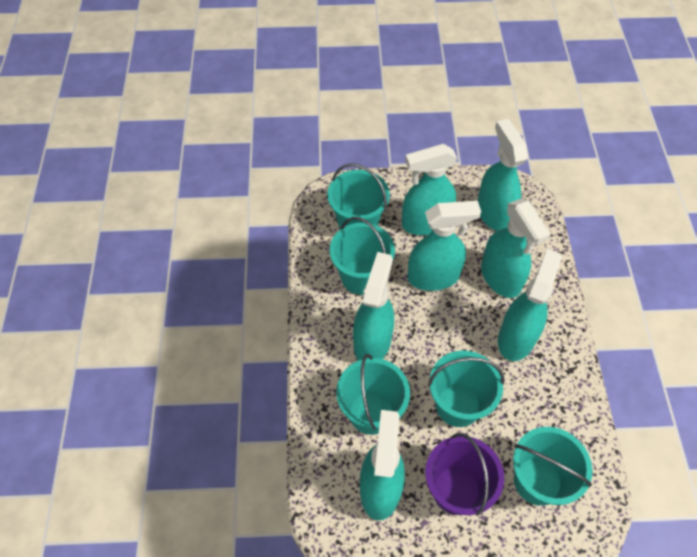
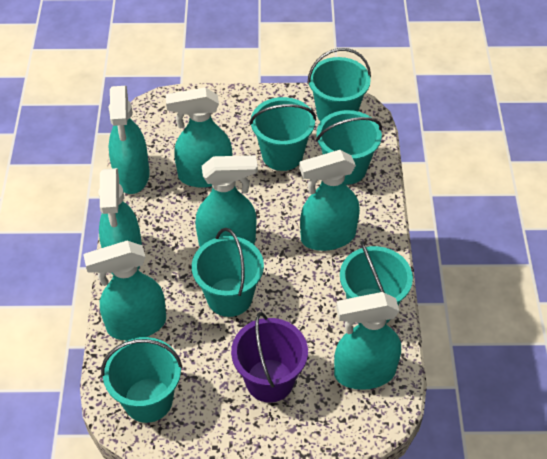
turquoise bucket: 5 -> 6

